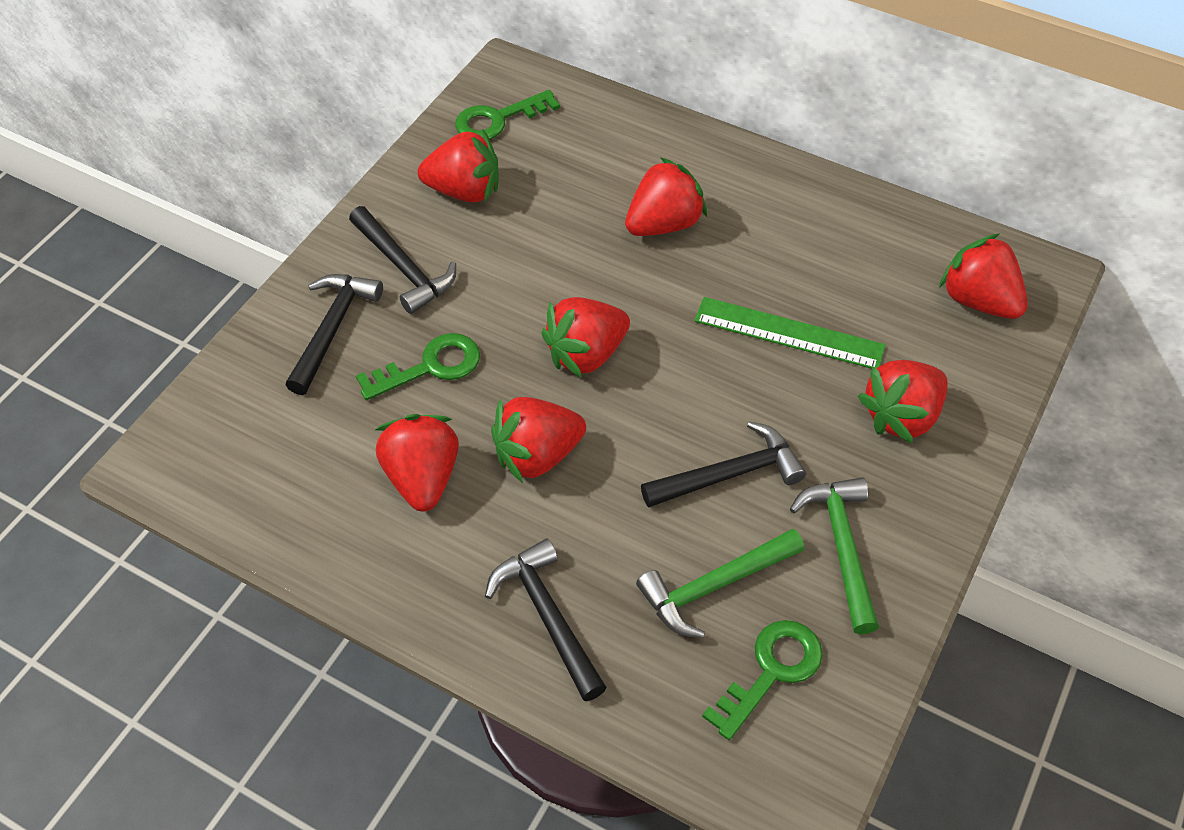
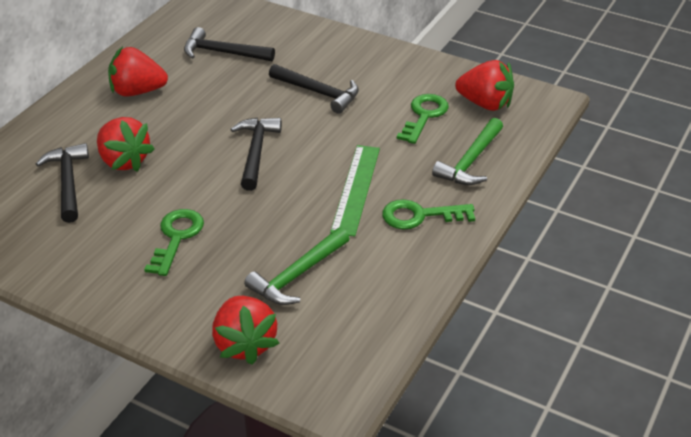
red strawberry: 7 -> 4

